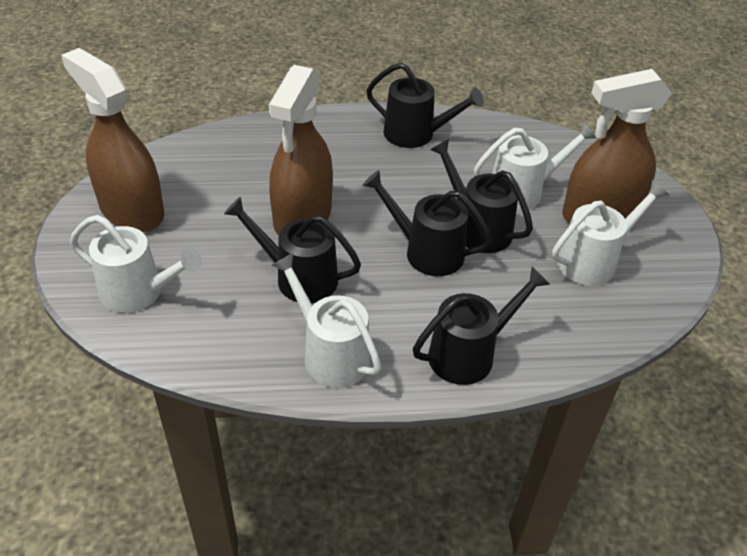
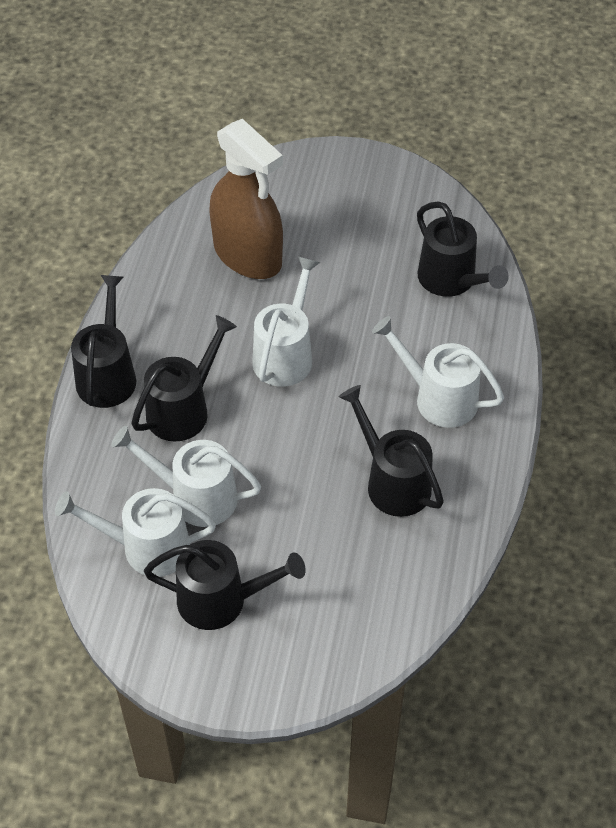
brown spray bottle: 3 -> 1

